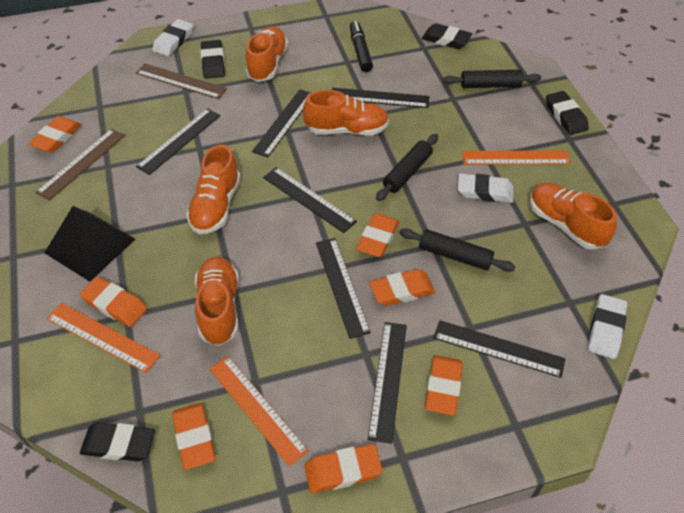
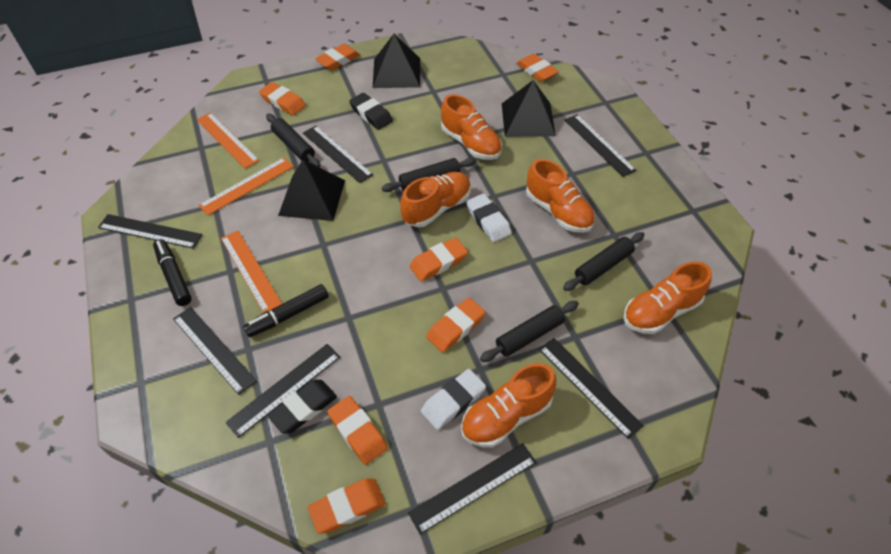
black eraser: 4 -> 2
black marker: 1 -> 2
black pyramid: 1 -> 3
black rolling pin: 3 -> 4
brown ruler: 2 -> 0
white eraser: 3 -> 2

